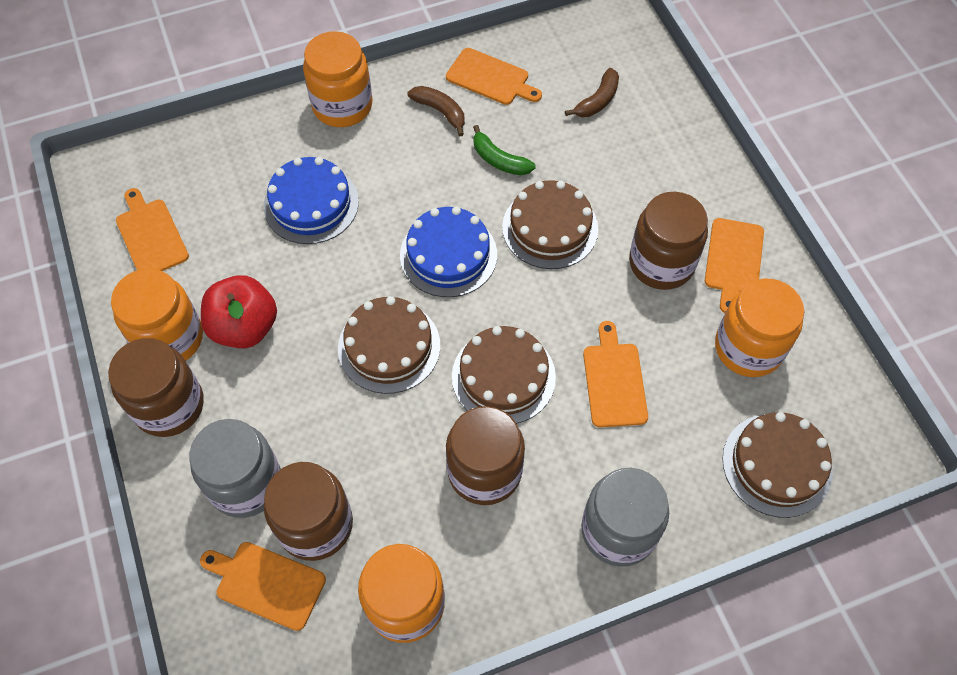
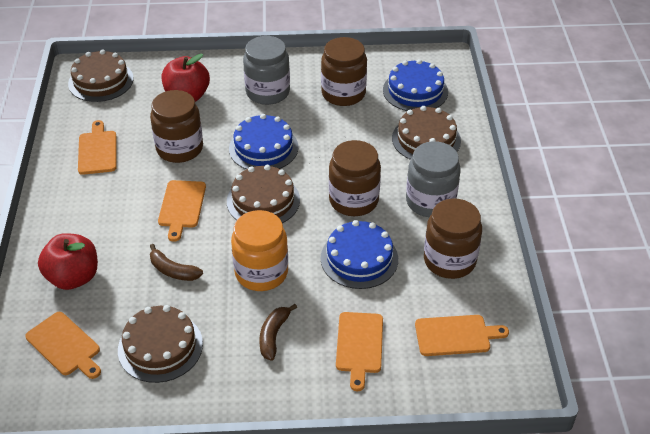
blue cake: 2 -> 3
green banana: 1 -> 0
orange jar: 4 -> 1
red apple: 1 -> 2

